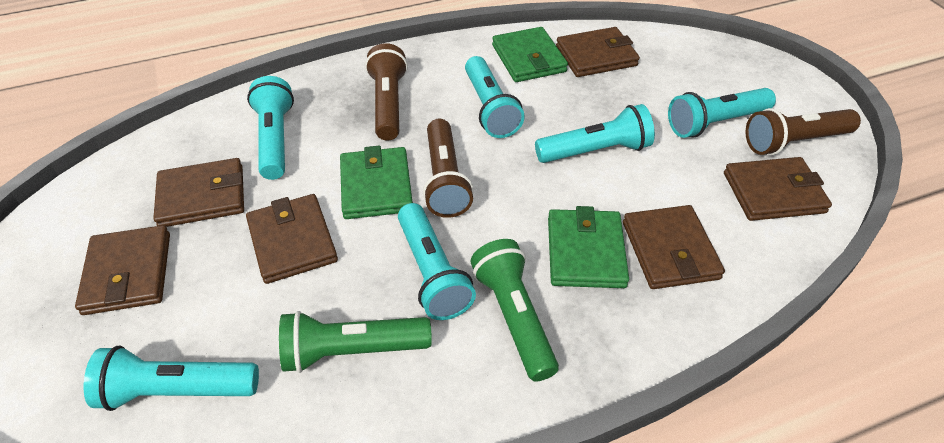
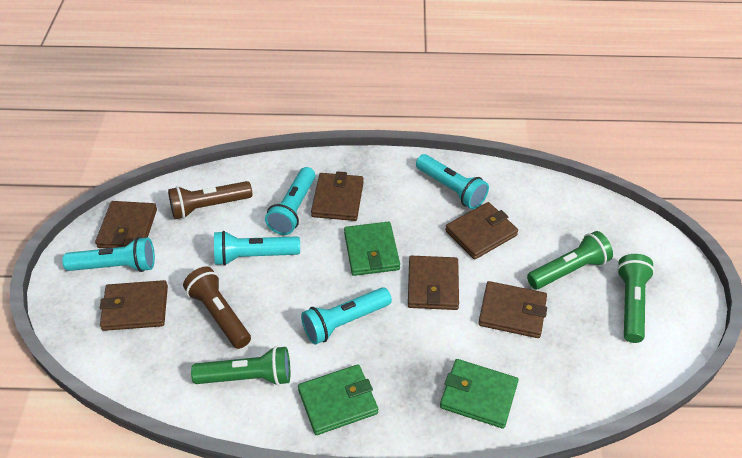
brown flashlight: 3 -> 2
green flashlight: 2 -> 3
turquoise flashlight: 6 -> 5

